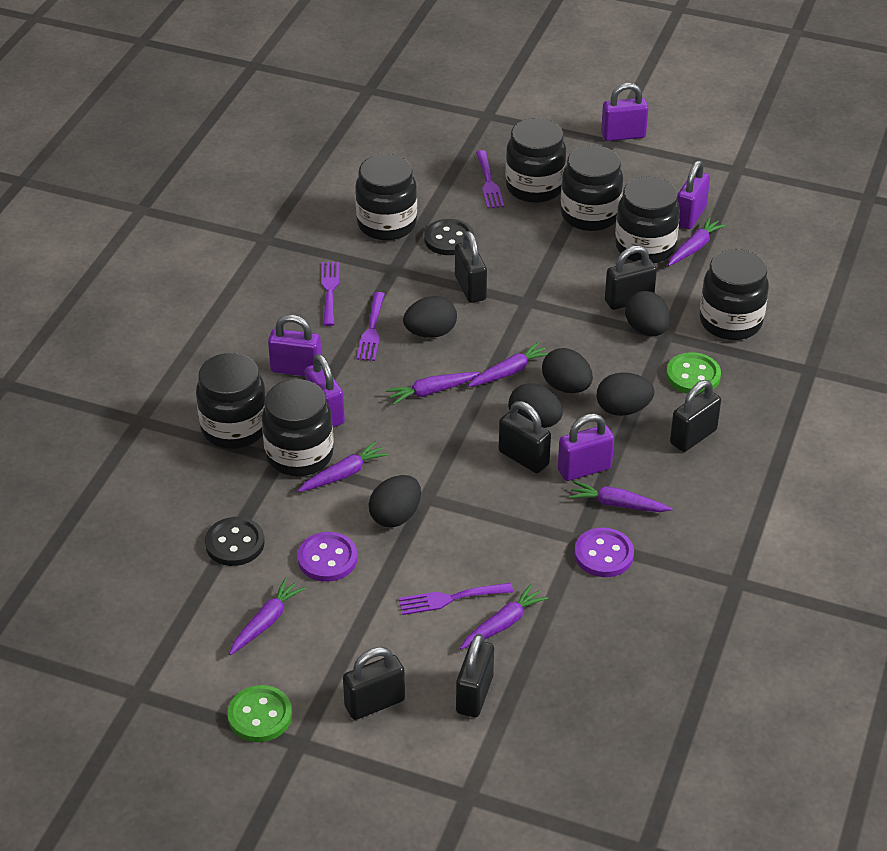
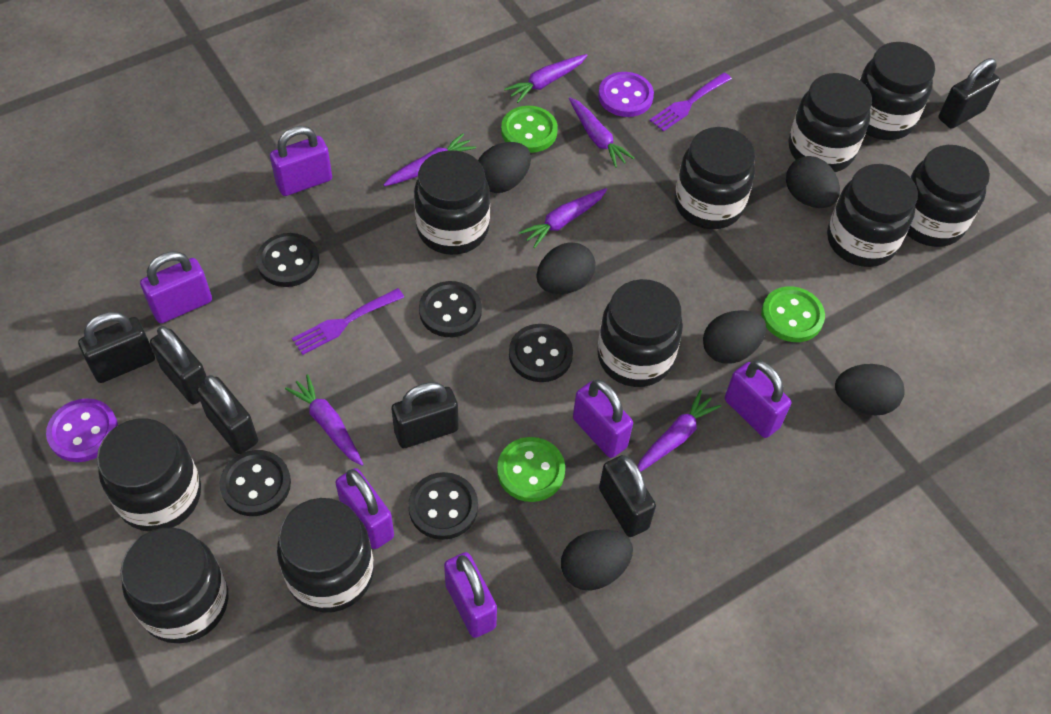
black button: 2 -> 5
black jar: 7 -> 10
green button: 2 -> 3
purple carrot: 7 -> 6
purple fork: 4 -> 2
purple padlock: 5 -> 6

